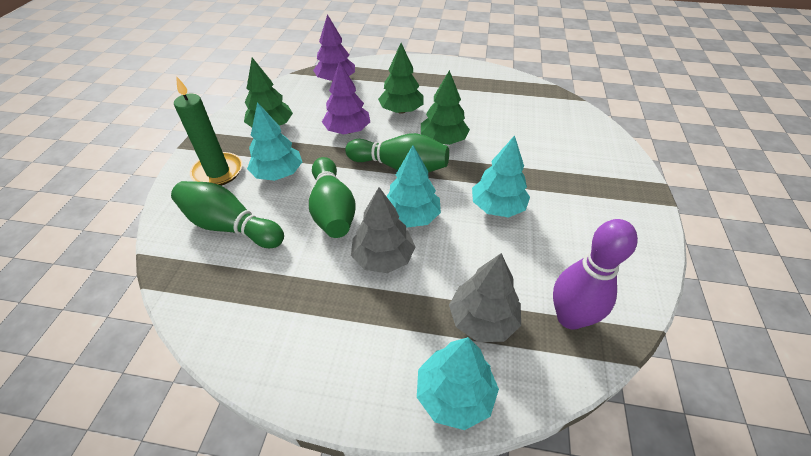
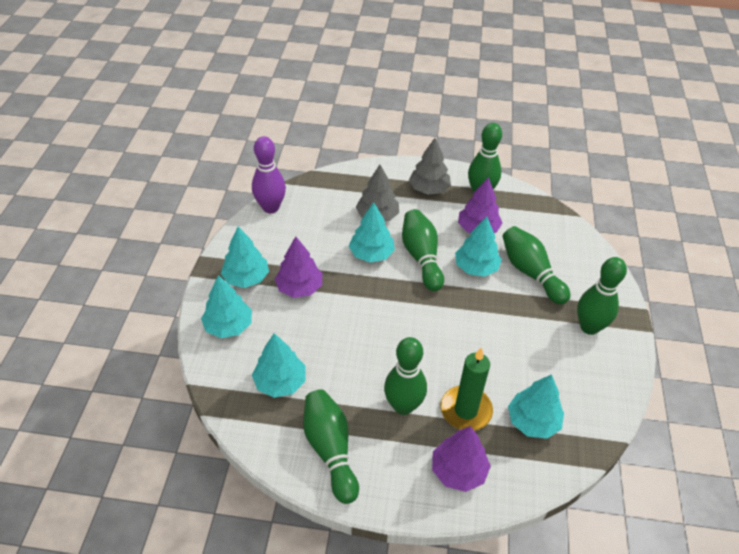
green bowling pin: 3 -> 6
green tree: 3 -> 0
purple tree: 2 -> 3
turquoise tree: 4 -> 6

